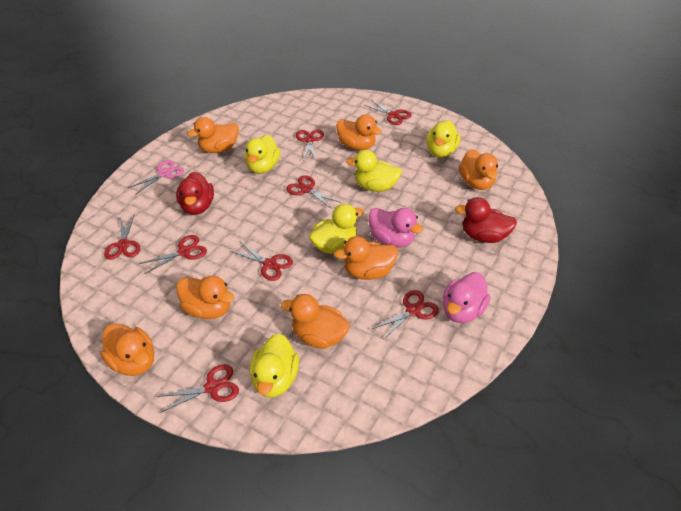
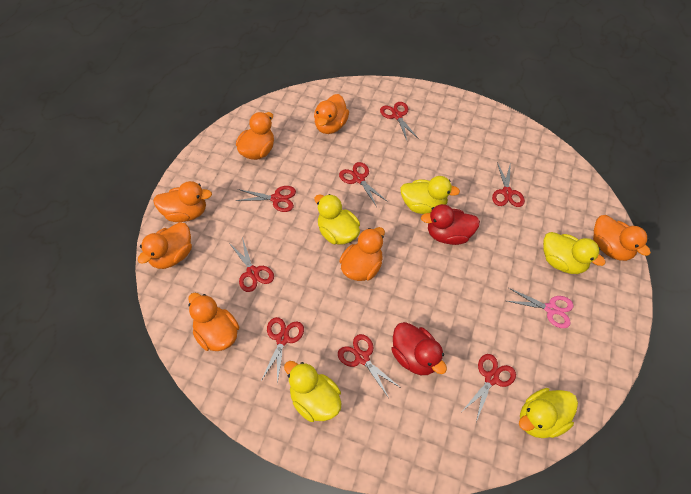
pink duck: 2 -> 0

